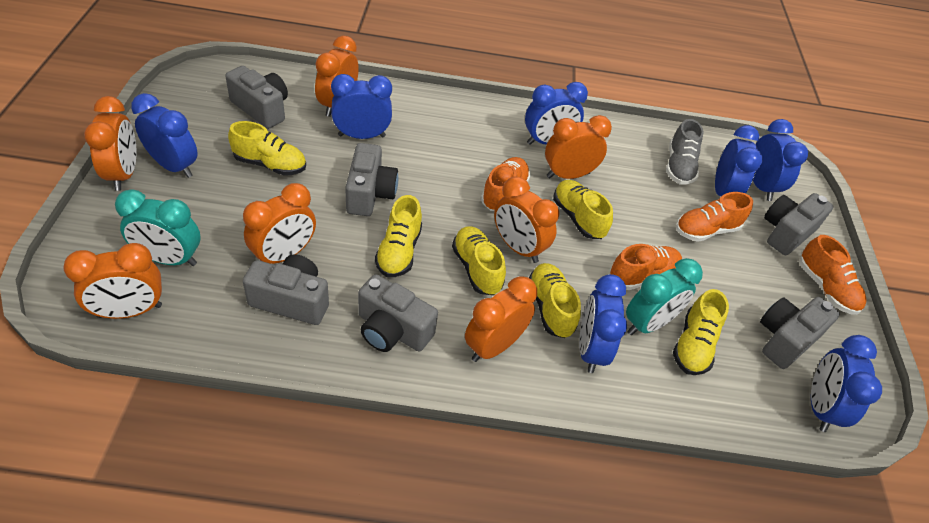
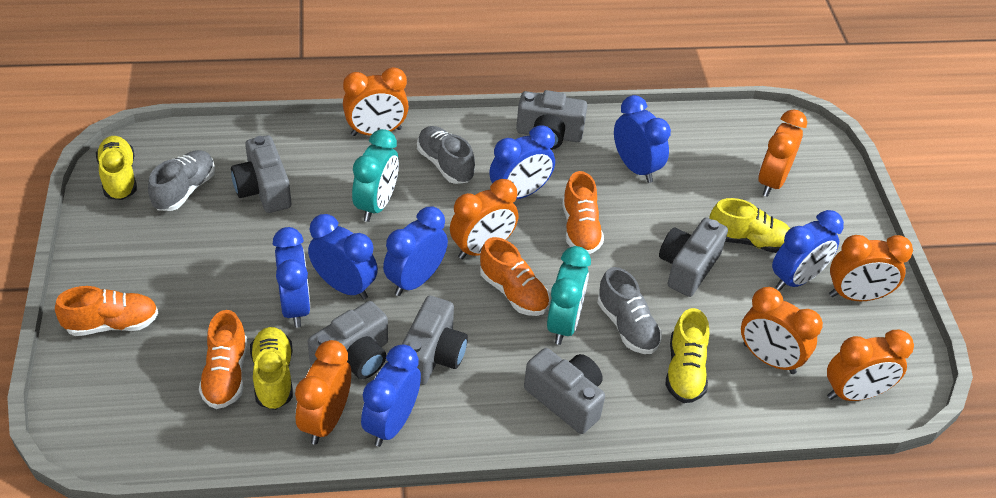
grey shoe: 1 -> 3
yellow shoe: 6 -> 4

